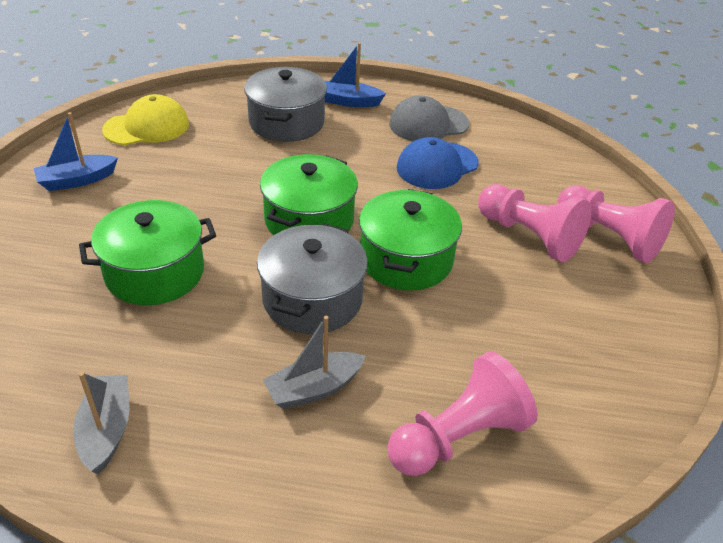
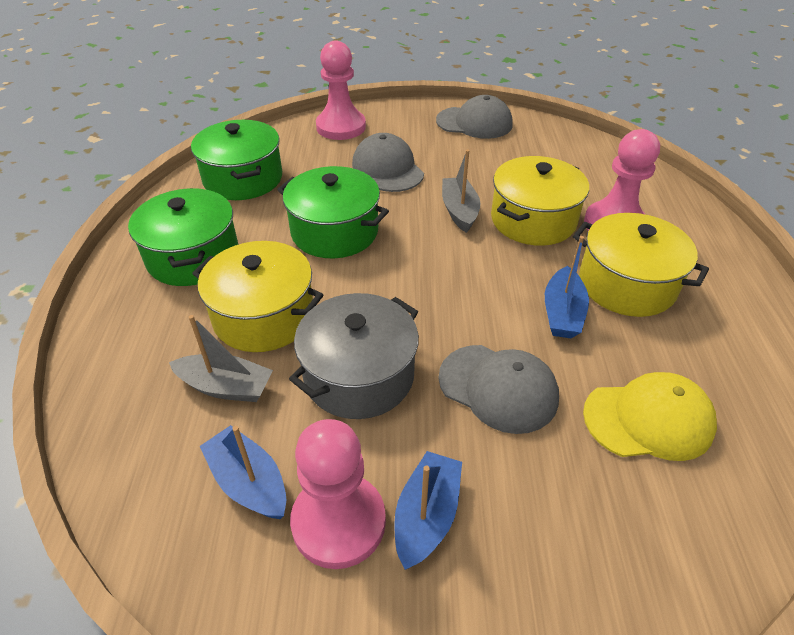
blue boat: 2 -> 3
blue cap: 1 -> 0
grey cap: 1 -> 3
grey pot: 2 -> 1
yellow pot: 0 -> 3

